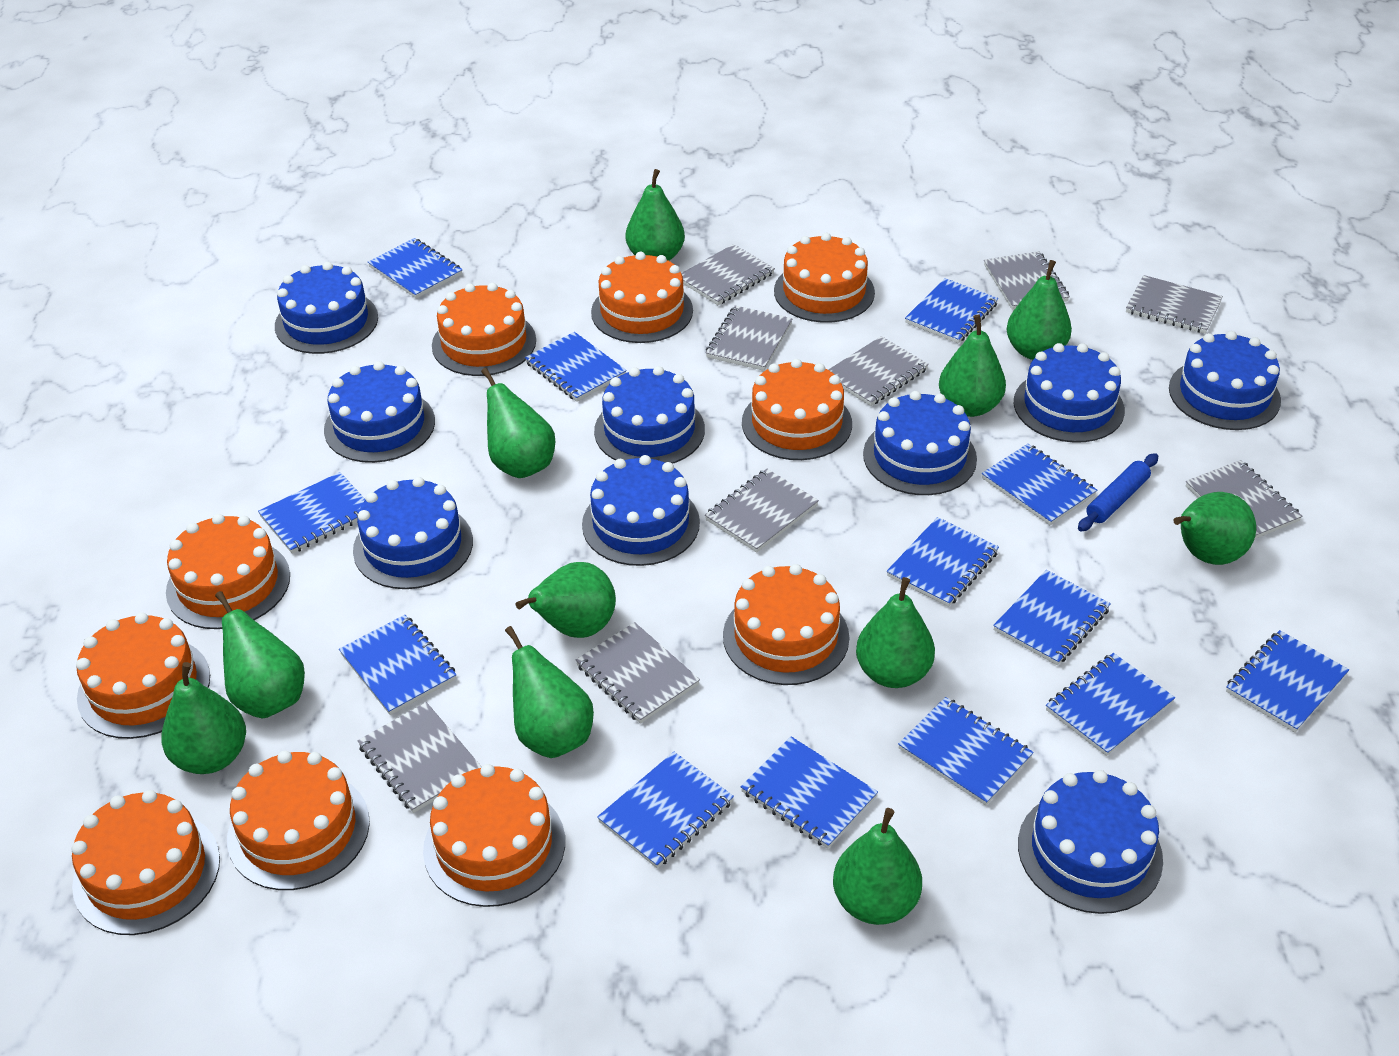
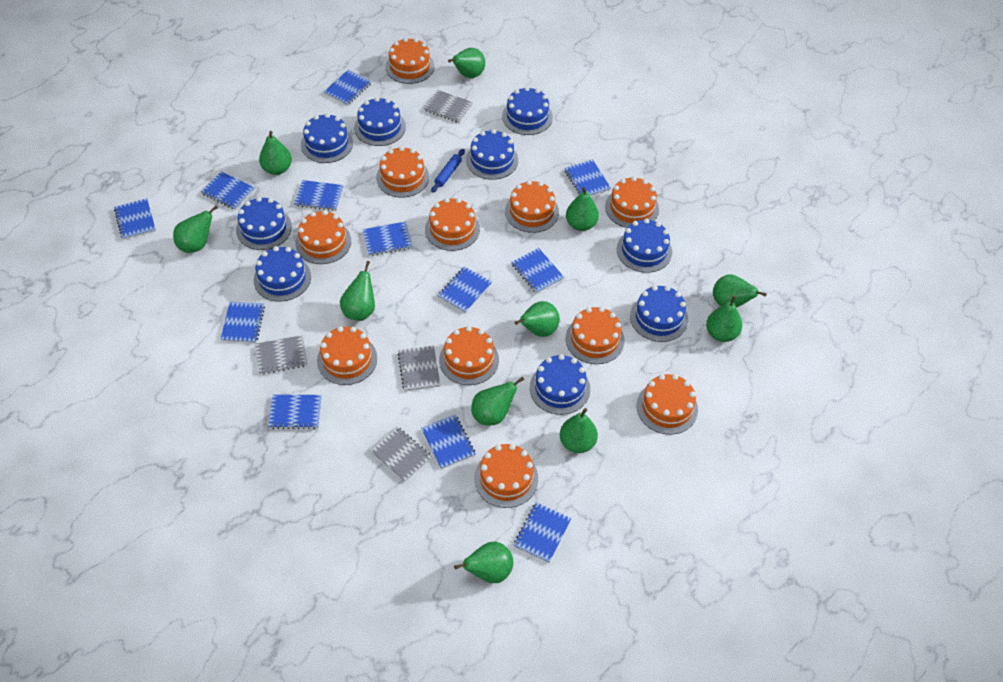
blue notebook: 13 -> 12
grey notebook: 9 -> 4
orange cake: 10 -> 11

